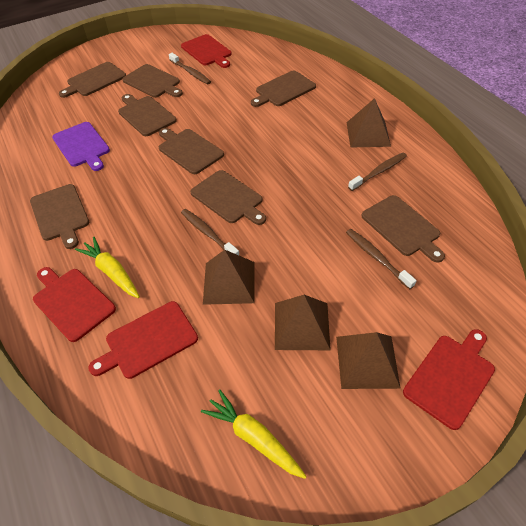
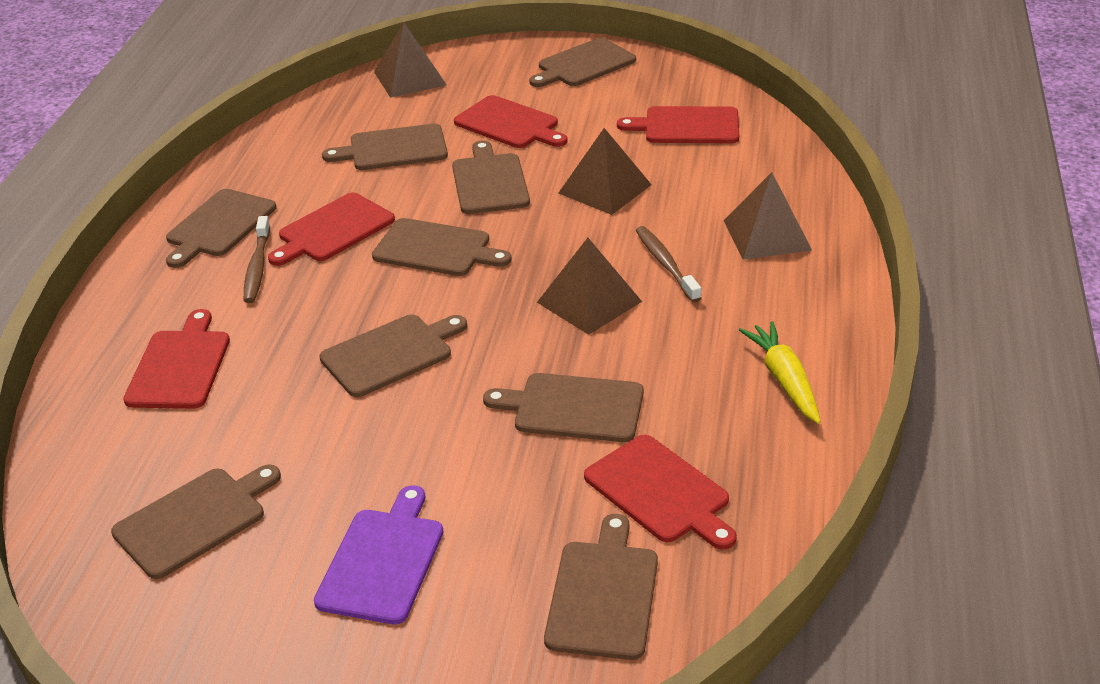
brown cutting board: 8 -> 9
brown toothbrush: 4 -> 2
red cutting board: 4 -> 5
yellow carrot: 2 -> 1

